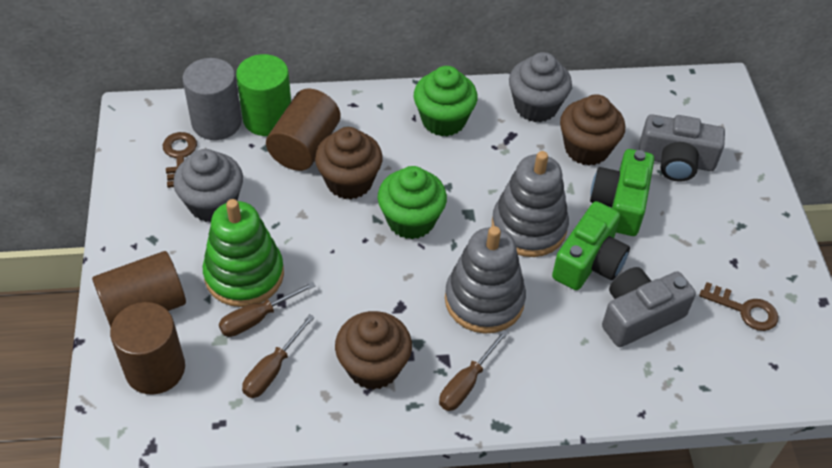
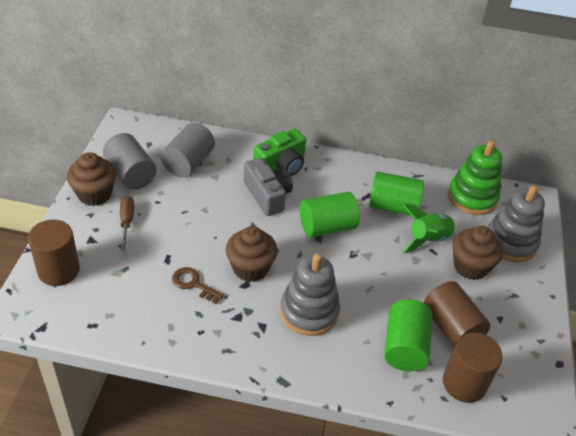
brown key: 2 -> 1
brown screwdriver: 3 -> 1
green camera: 2 -> 1
green cupcake: 2 -> 0
green cylinder: 1 -> 3
green rocket: 0 -> 1
grey camera: 2 -> 1
grey cupcake: 2 -> 0
grey cylinder: 1 -> 2

